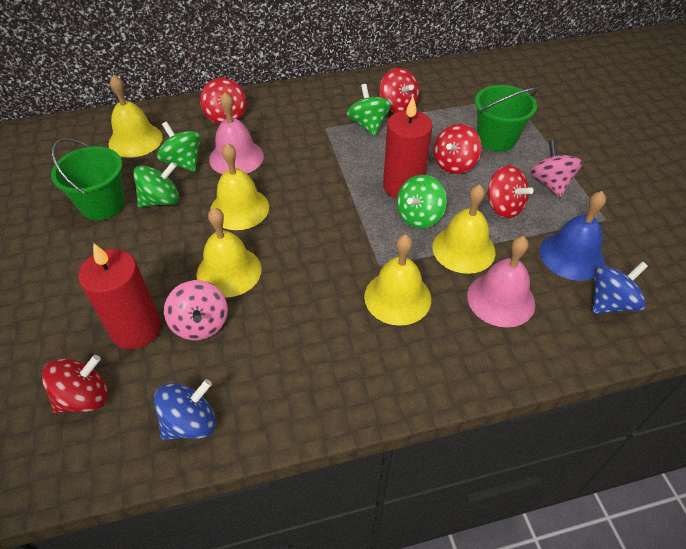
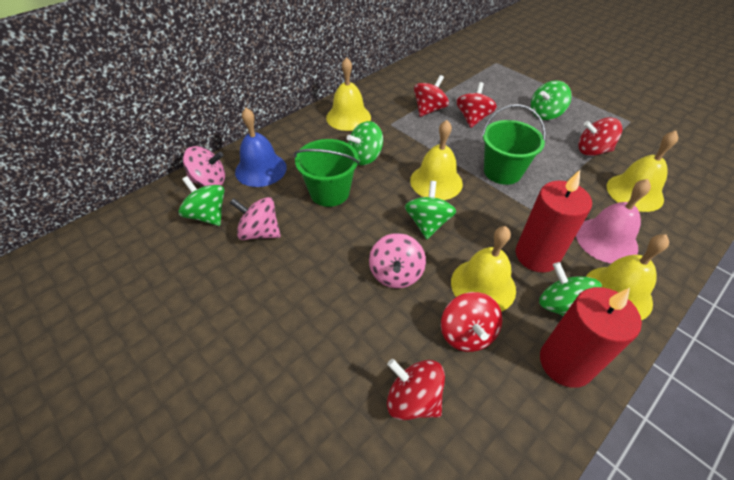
blue spinning top: 2 -> 0
green spinning top: 4 -> 5
pink bell: 2 -> 1
pink spinning top: 2 -> 3

